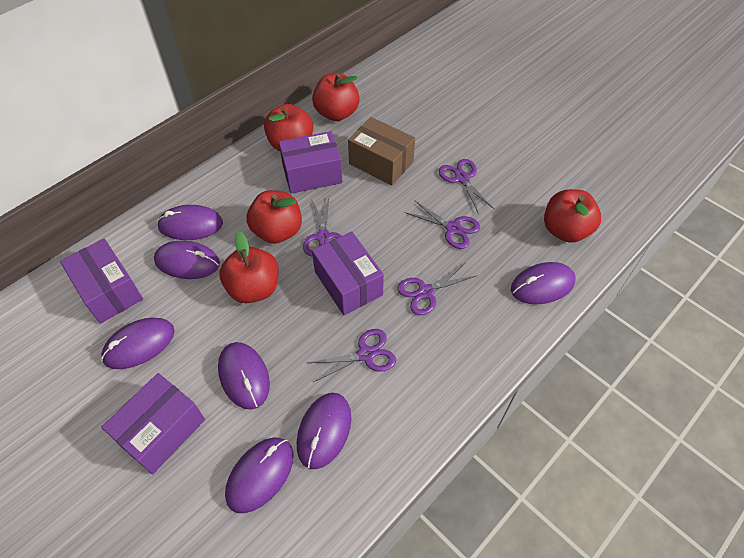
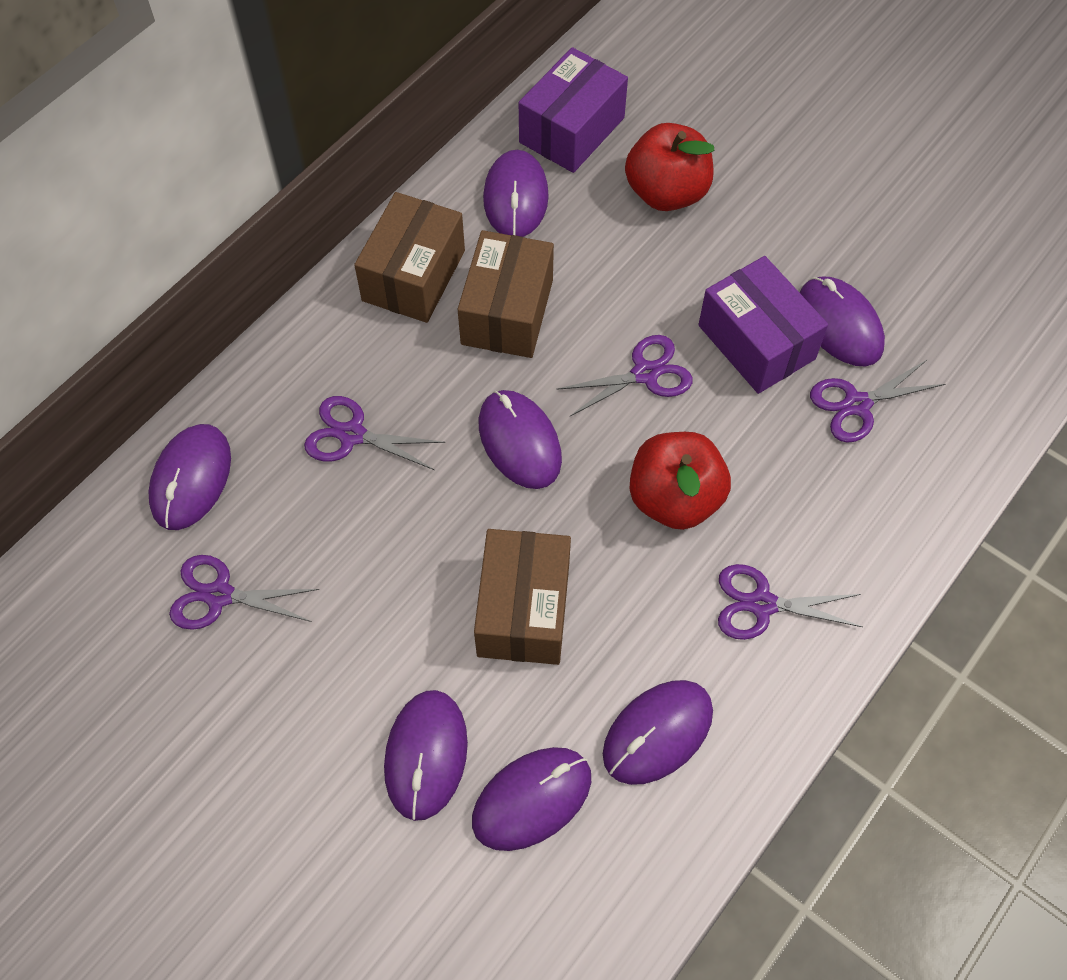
brown box: 1 -> 3
purple box: 4 -> 2
red apple: 5 -> 2

